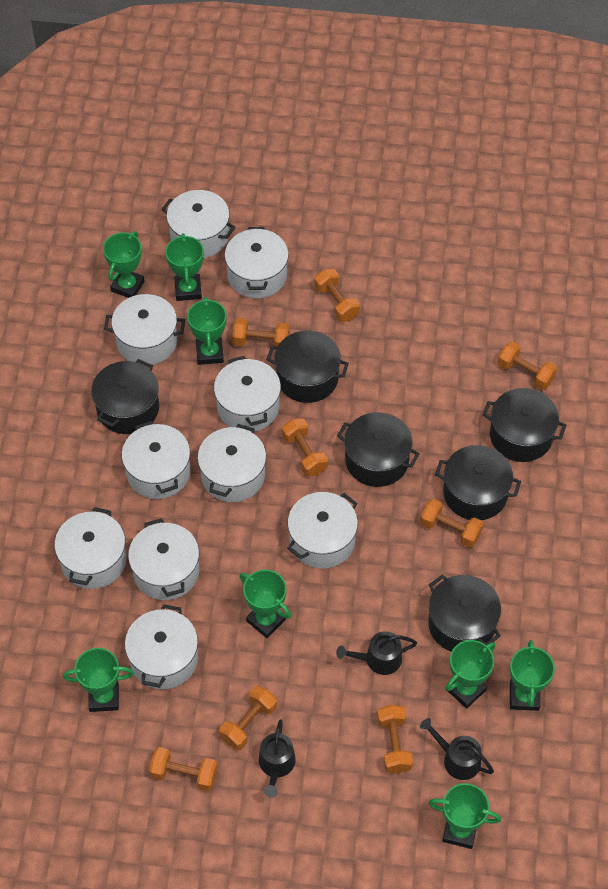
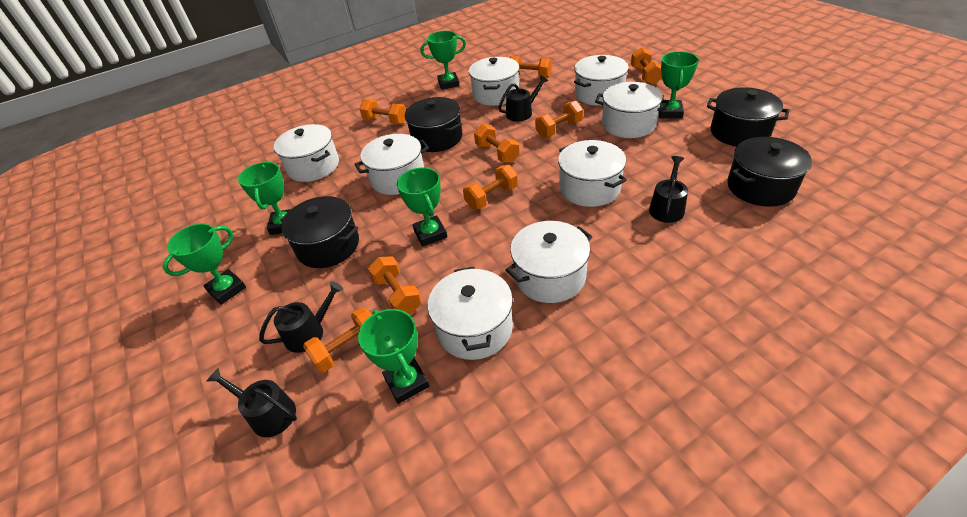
black pot: 6 -> 4
black watering can: 3 -> 4
green trophy: 8 -> 6
white pot: 10 -> 8

